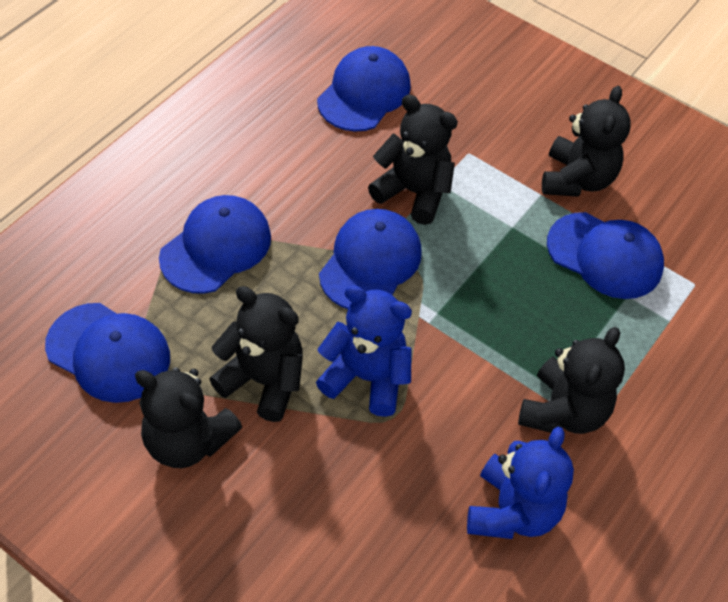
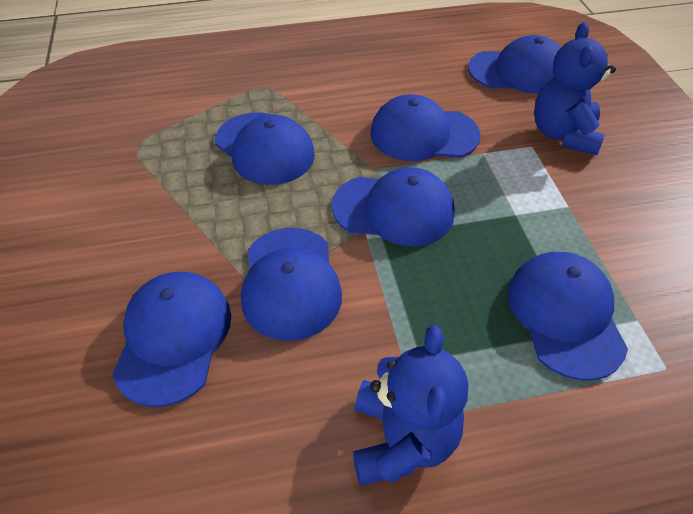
black teddy bear: 5 -> 0
blue cap: 5 -> 7

